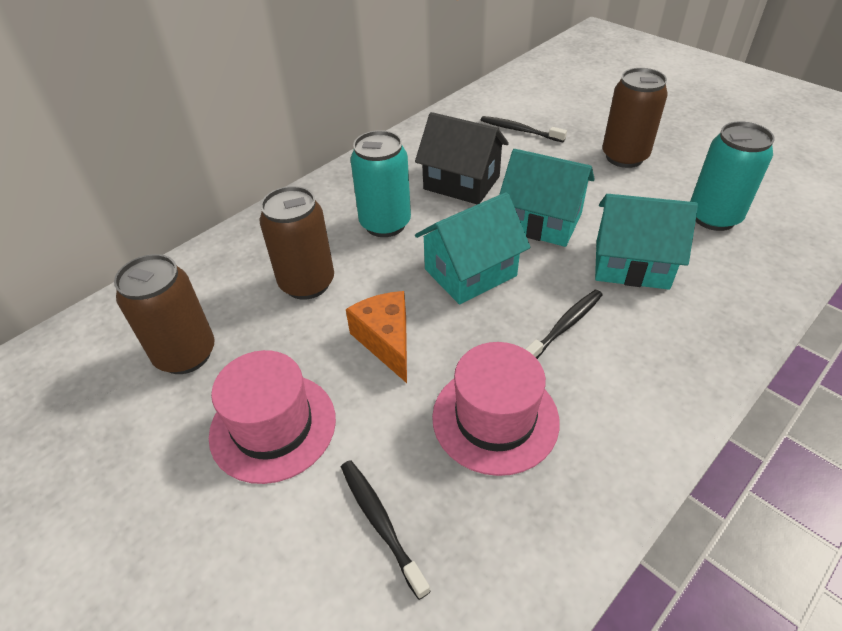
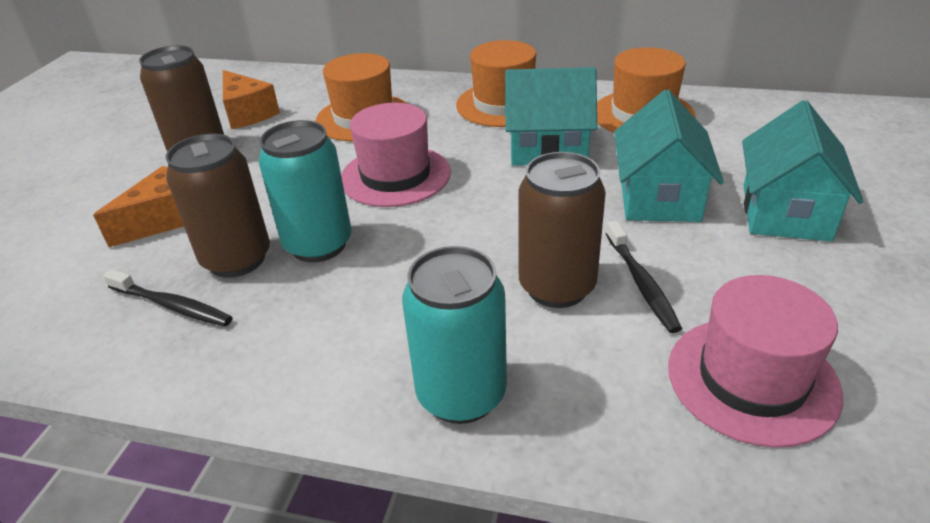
black house: 1 -> 0
black toothbrush: 3 -> 2
orange cheese: 1 -> 2
orange hat: 0 -> 3

